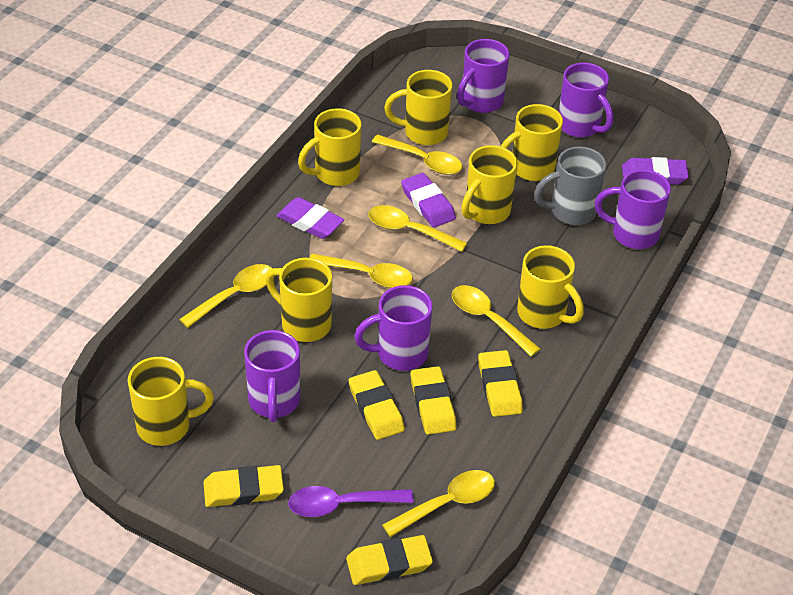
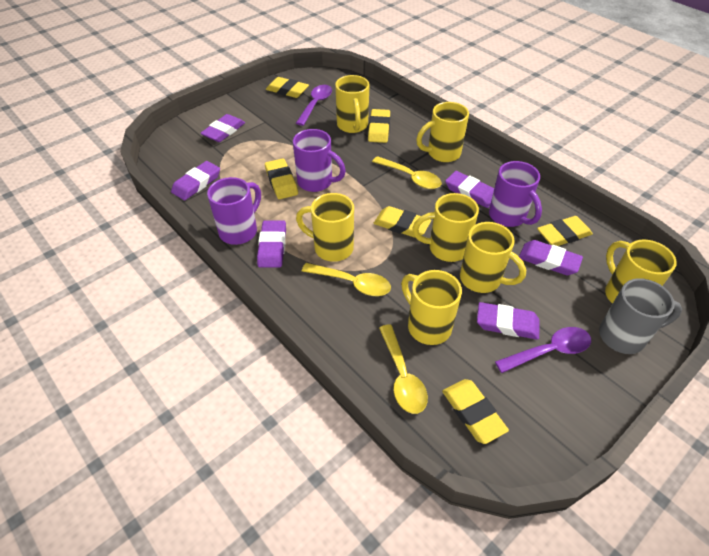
purple eraser: 3 -> 6
purple mug: 5 -> 3
purple spoon: 1 -> 2
yellow eraser: 5 -> 6
yellow spoon: 6 -> 3

